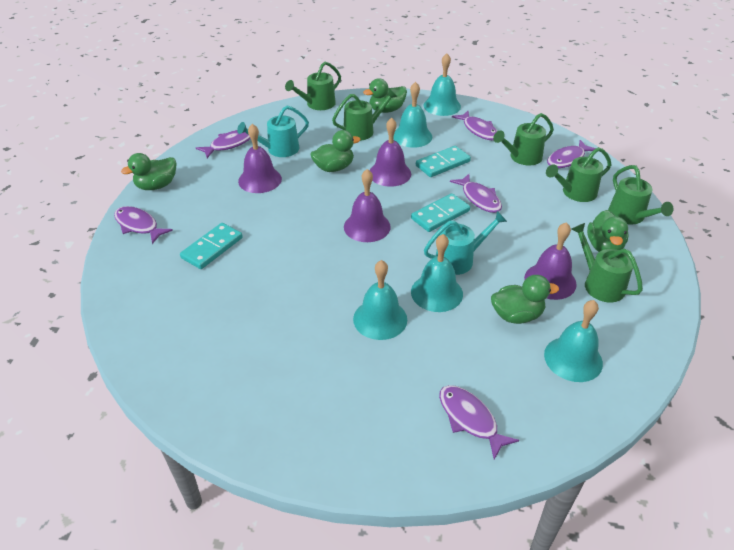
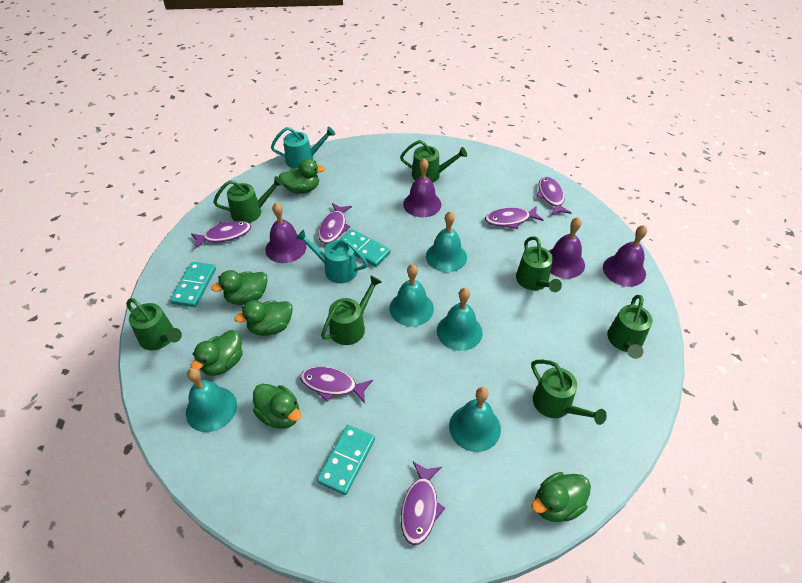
green duck: 5 -> 6
green watering can: 6 -> 7

